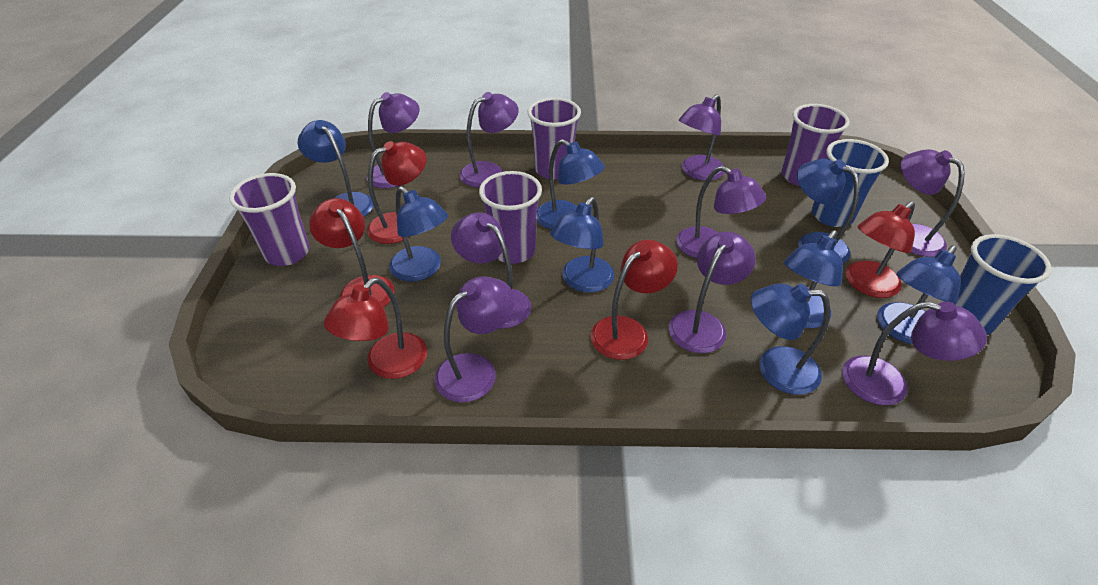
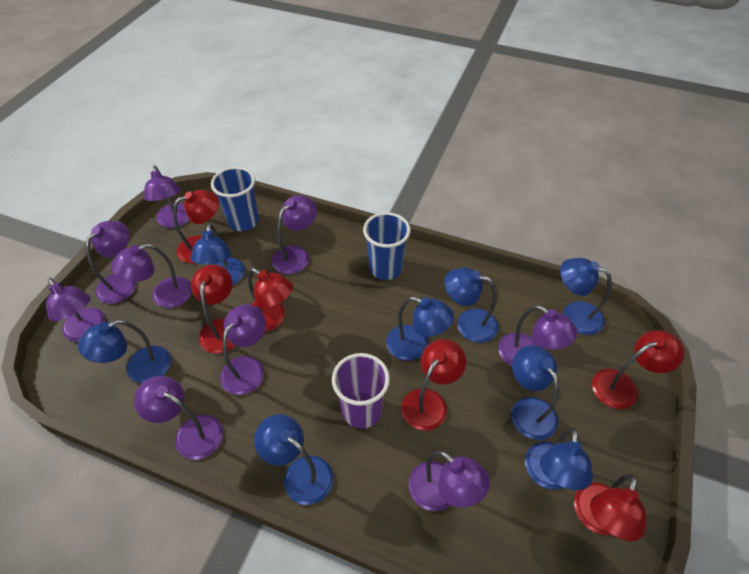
purple cup: 4 -> 1
red lamp: 5 -> 6

